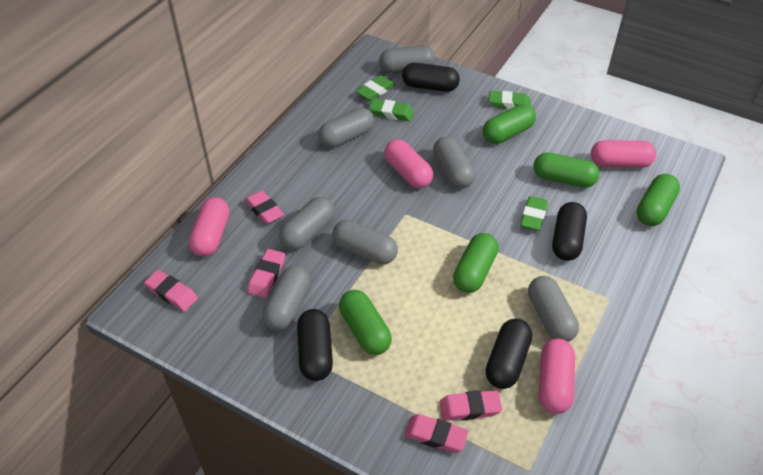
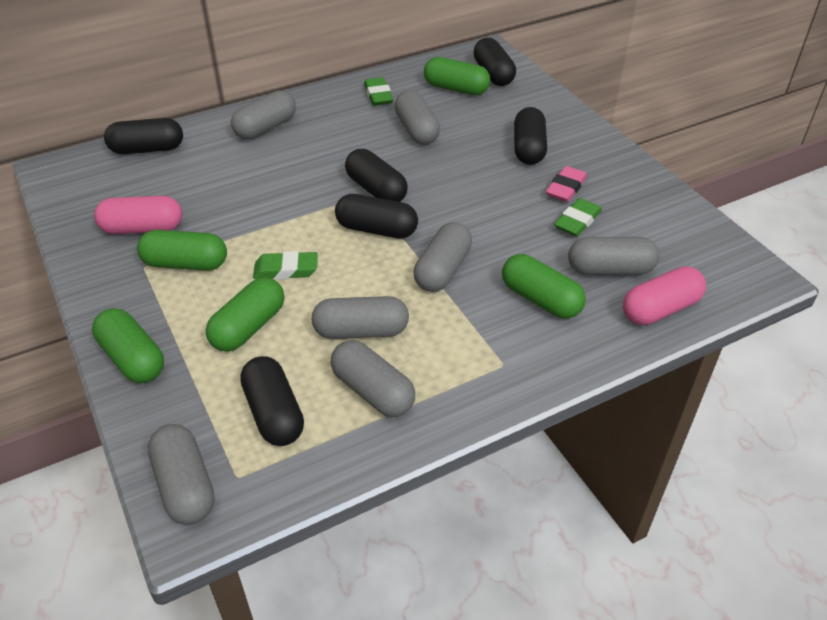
black capsule: 4 -> 6
green eraser: 4 -> 3
pink capsule: 4 -> 2
pink eraser: 5 -> 1

